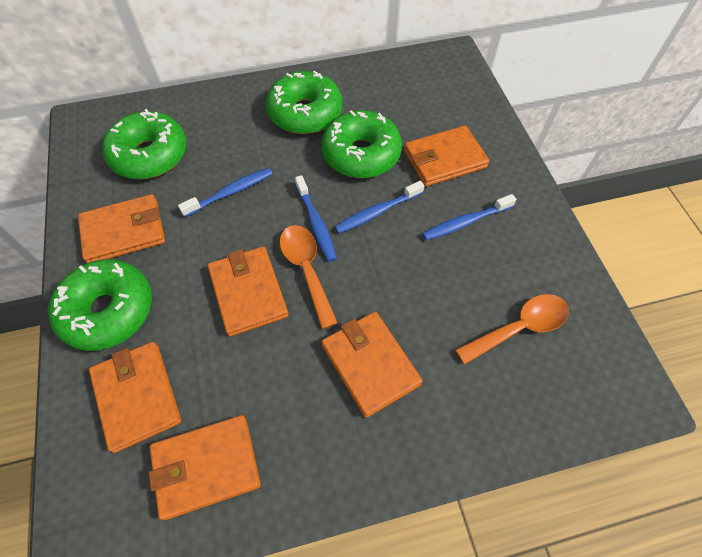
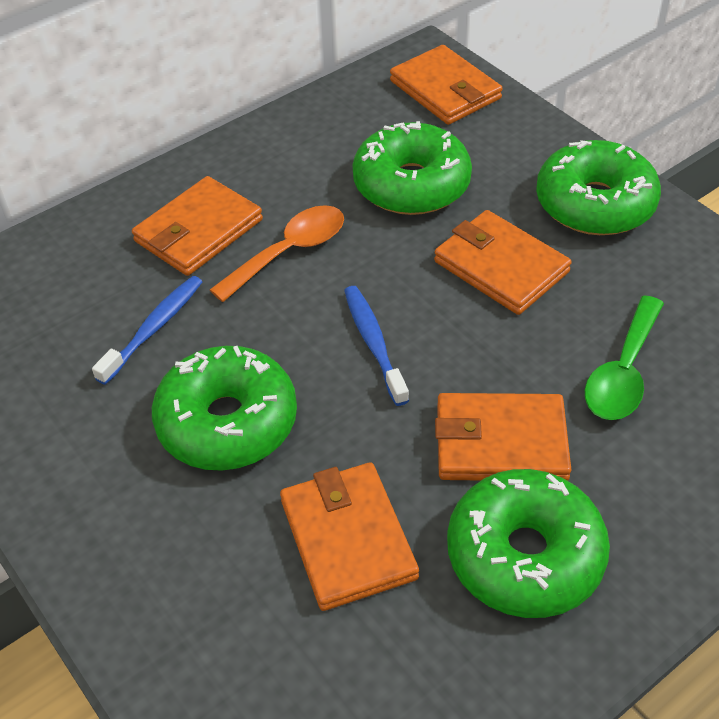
blue toothbrush: 4 -> 2
green spoon: 0 -> 1
orange spoon: 2 -> 1
orange wallet: 6 -> 5

